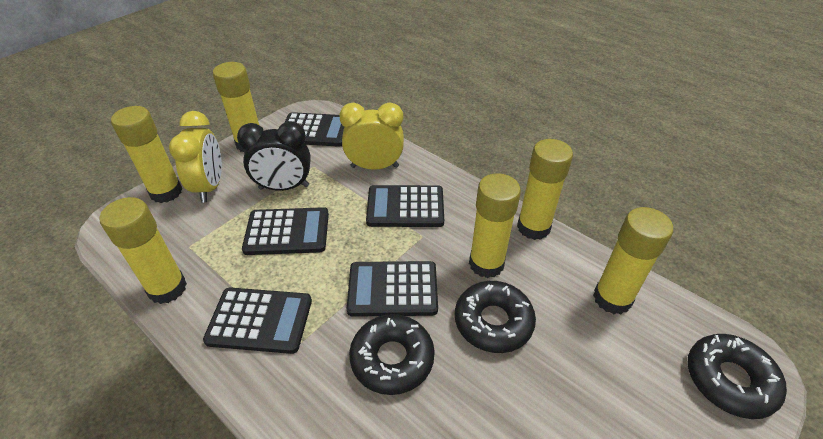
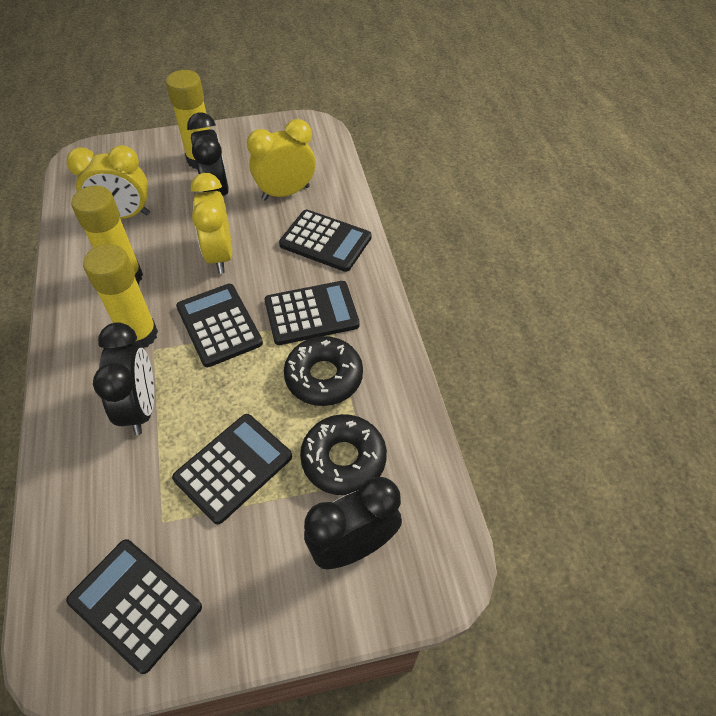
black clock: 1 -> 3
black donut: 3 -> 2
yellow clock: 2 -> 3
yellow glue stick: 6 -> 3

